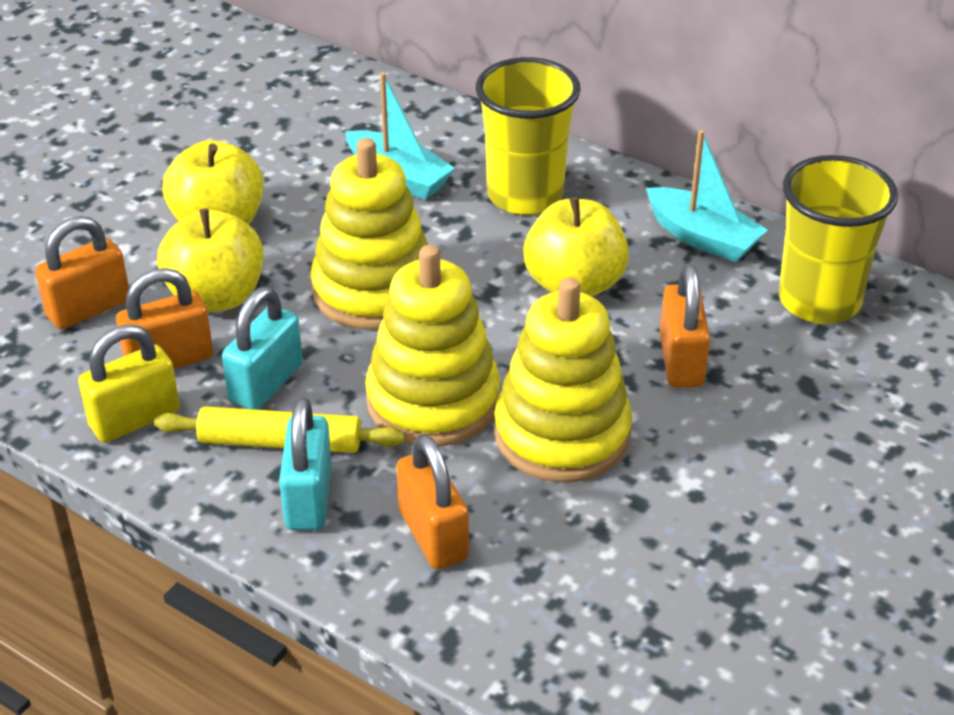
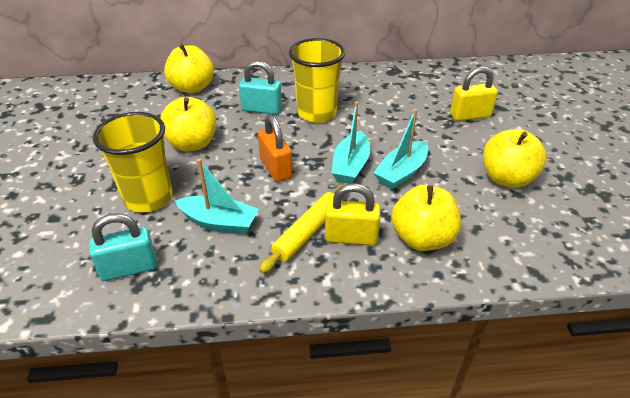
orange padlock: 4 -> 1
turquoise boat: 2 -> 3
yellow apple: 3 -> 4
yellow padlock: 1 -> 2
yellow stacking toy: 3 -> 0

